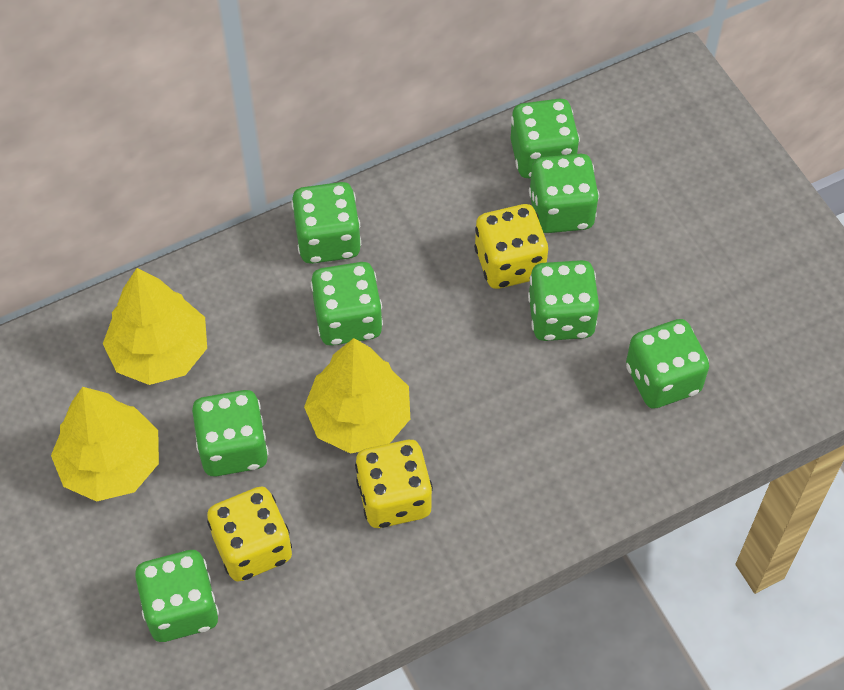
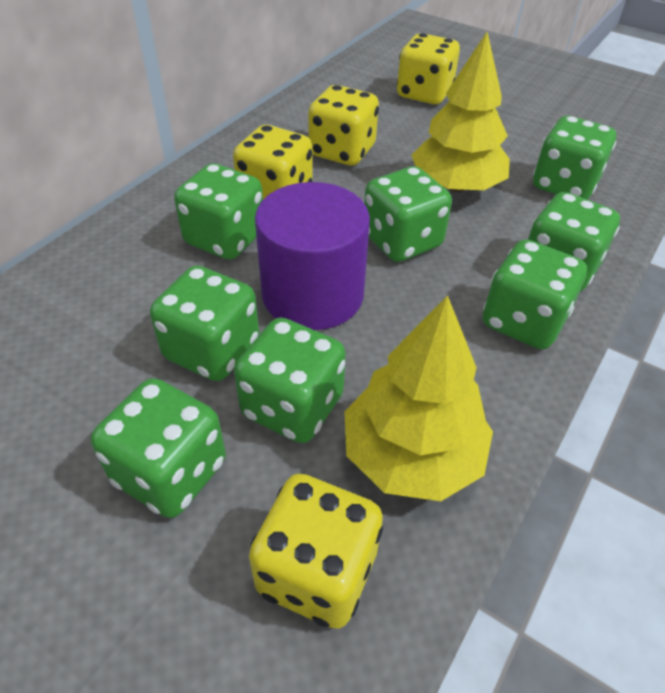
purple cylinder: 0 -> 1
yellow dice: 3 -> 4
yellow tree: 3 -> 2

